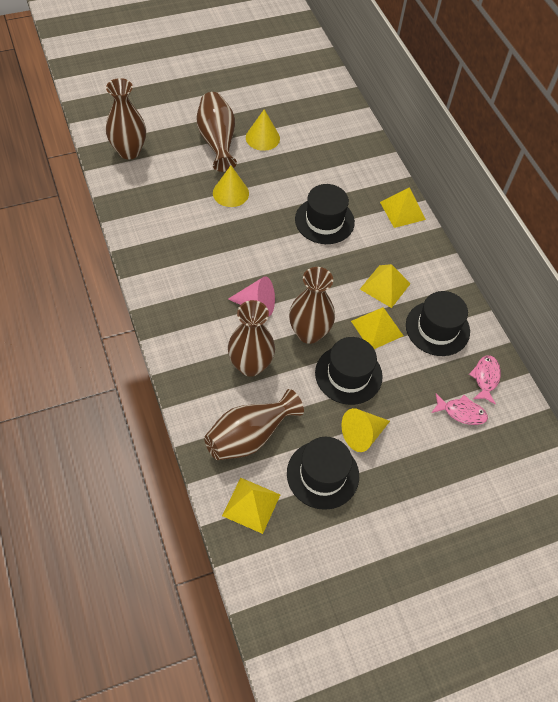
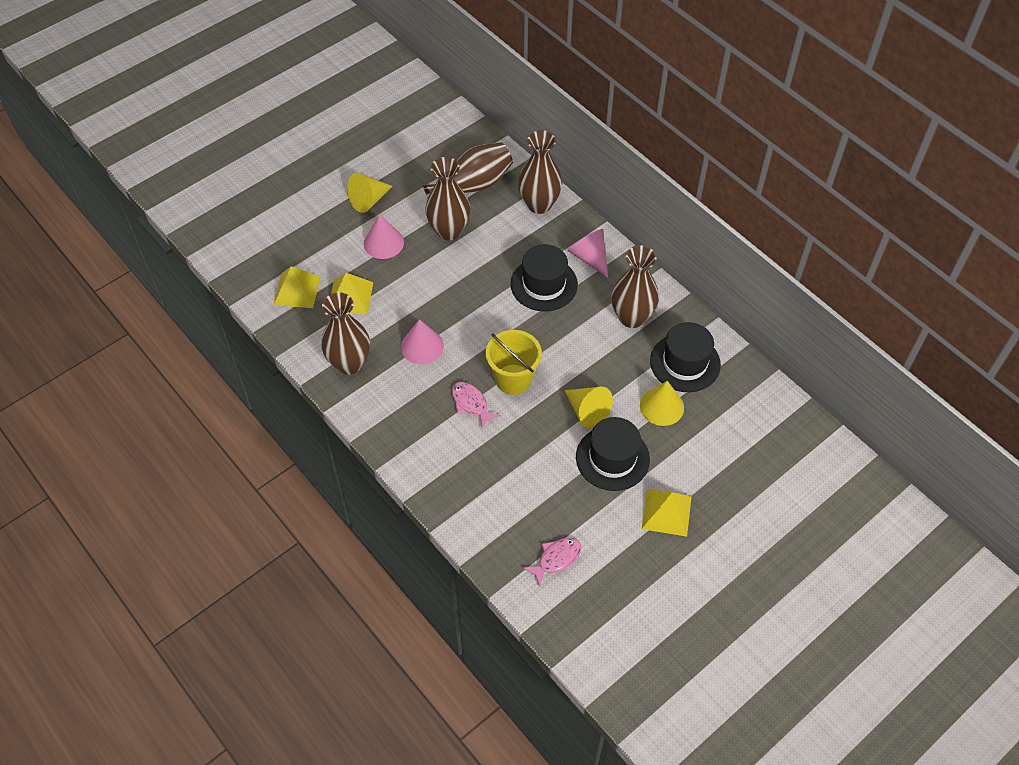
black hat: 4 -> 3
pink cone: 1 -> 3
yellow bucket: 0 -> 1
yellow pyramid: 4 -> 3

